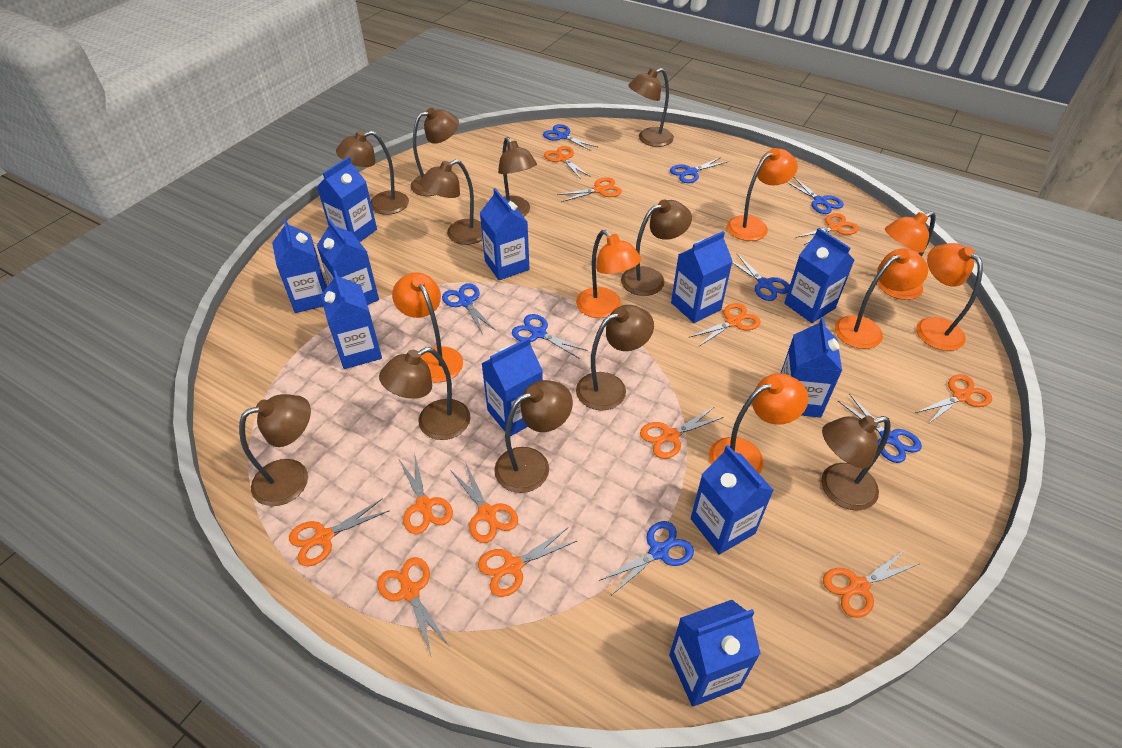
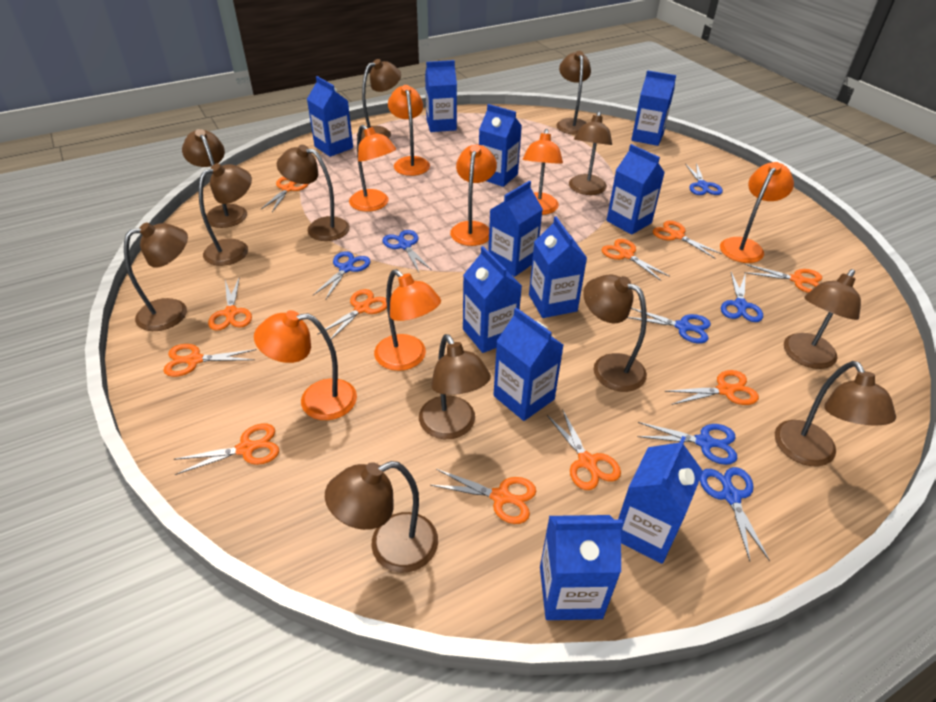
blue scissors: 8 -> 7
brown lamp: 11 -> 12
orange scissors: 12 -> 11

